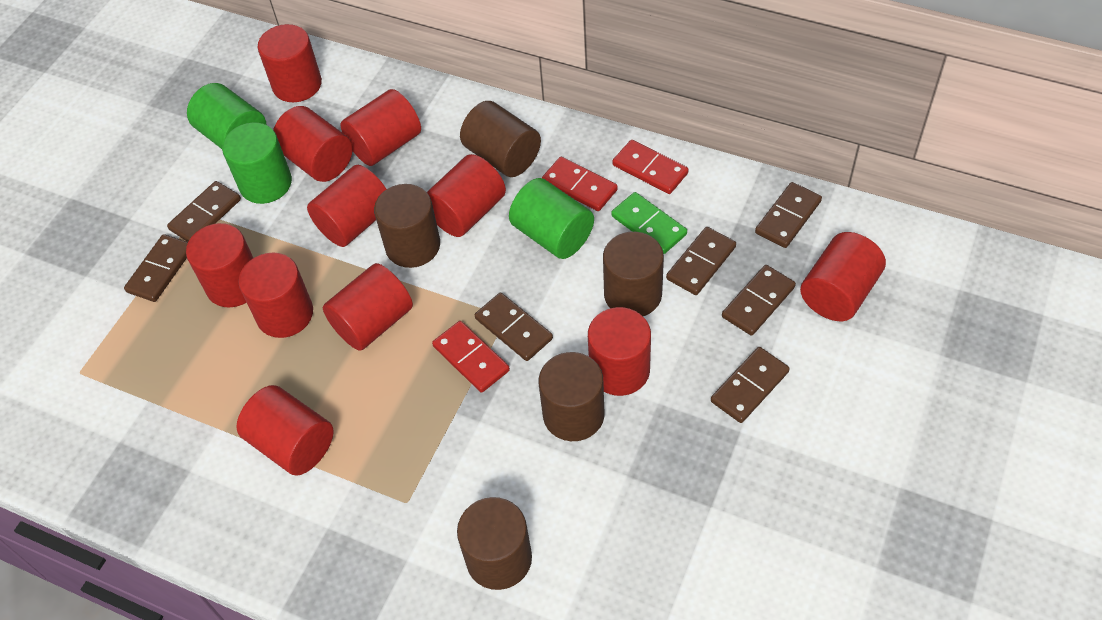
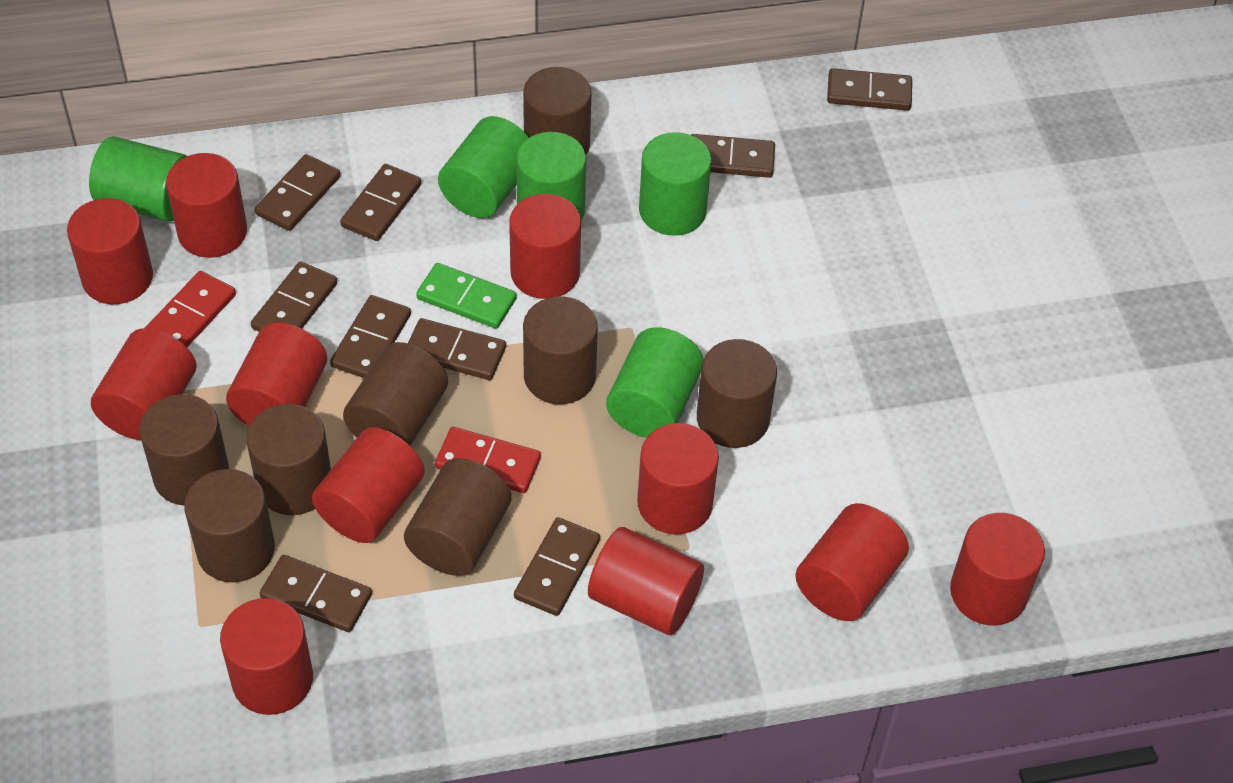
brown cylinder: 5 -> 8
brown domino: 7 -> 9
green cylinder: 3 -> 5
red domino: 3 -> 2

